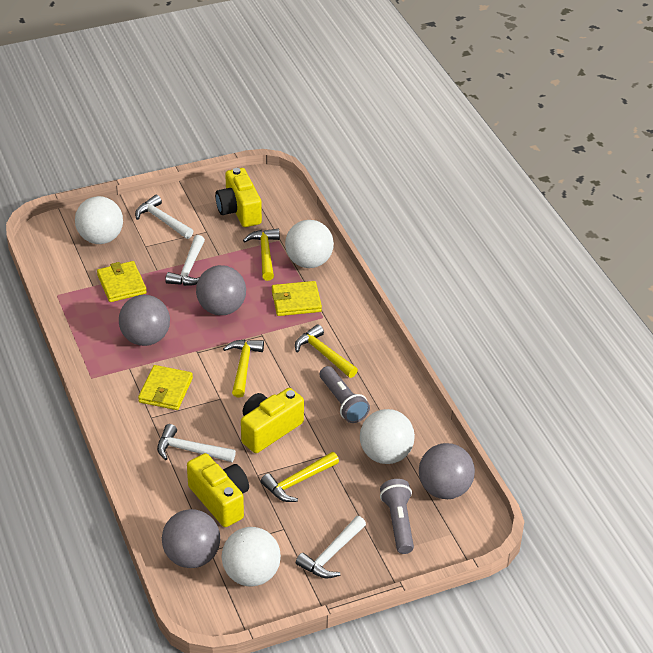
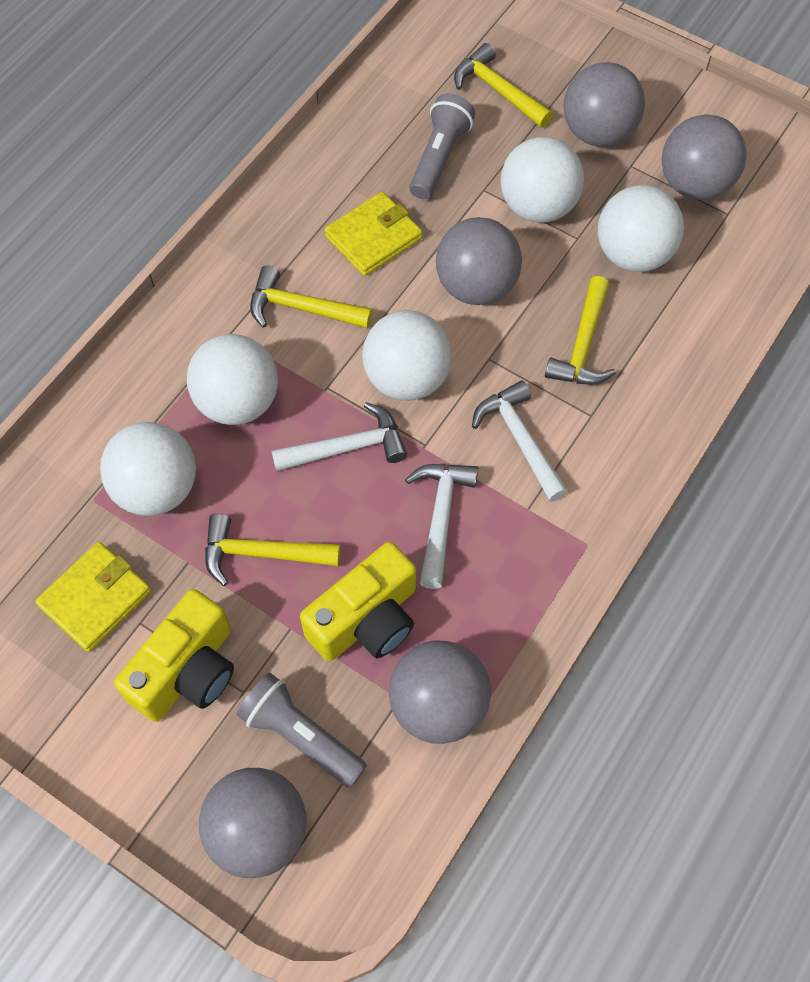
grey ball: 4 -> 5
white ball: 4 -> 5
white hammer: 4 -> 3
yellow camera: 3 -> 2
yellow wallet: 3 -> 2

